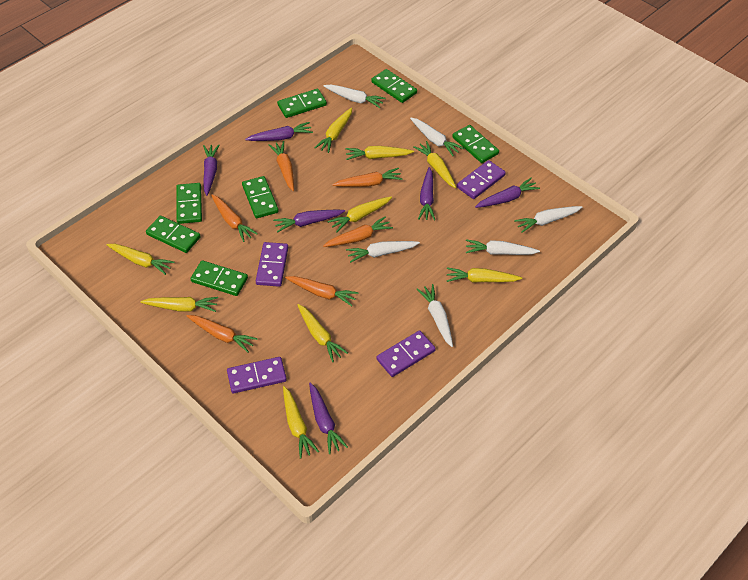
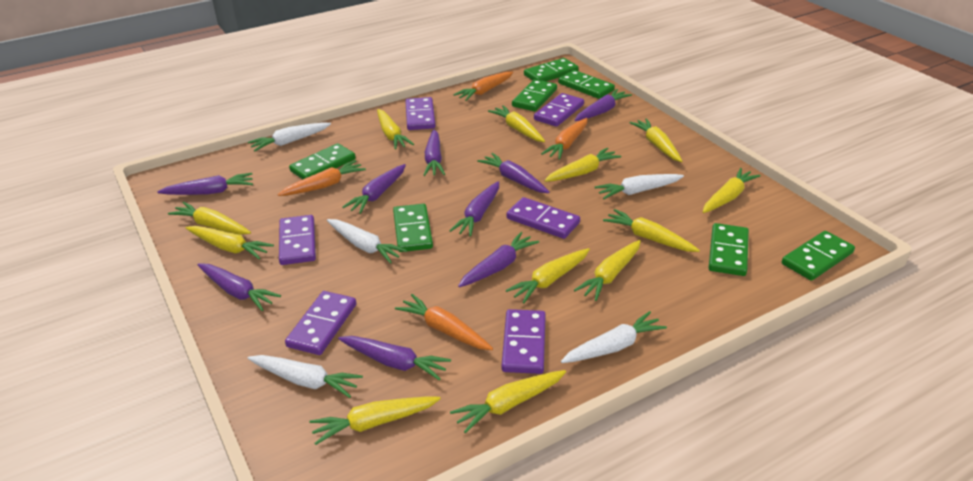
orange carrot: 6 -> 4
purple carrot: 6 -> 9
purple domino: 4 -> 6
white carrot: 6 -> 5
yellow carrot: 9 -> 12

